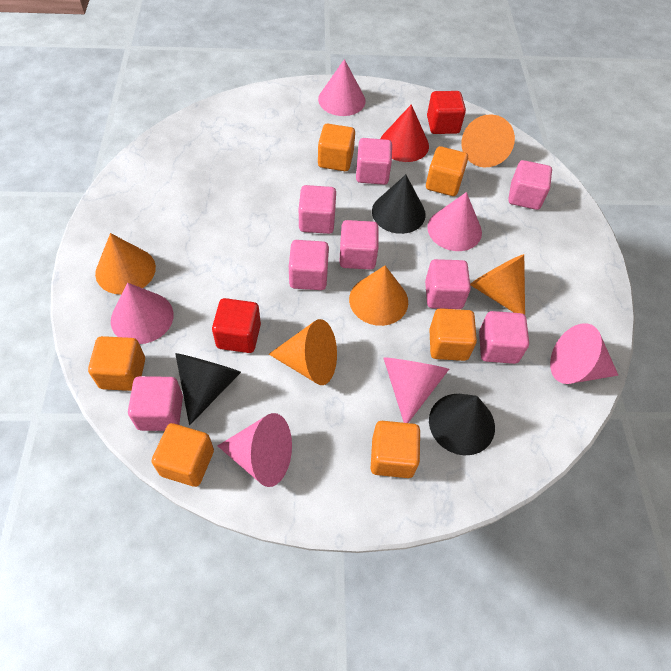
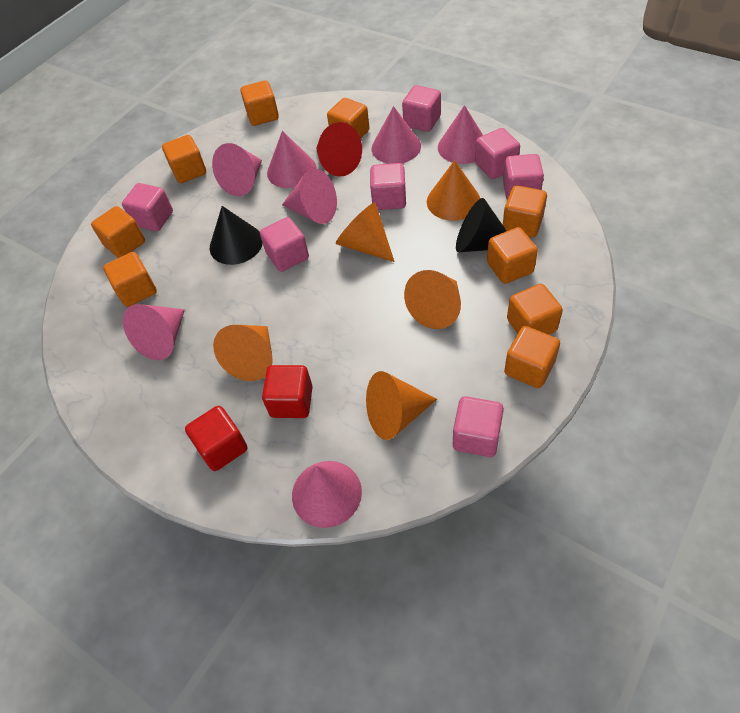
black cone: 3 -> 2
orange cube: 6 -> 9
pink cone: 6 -> 7
pink cube: 8 -> 7

